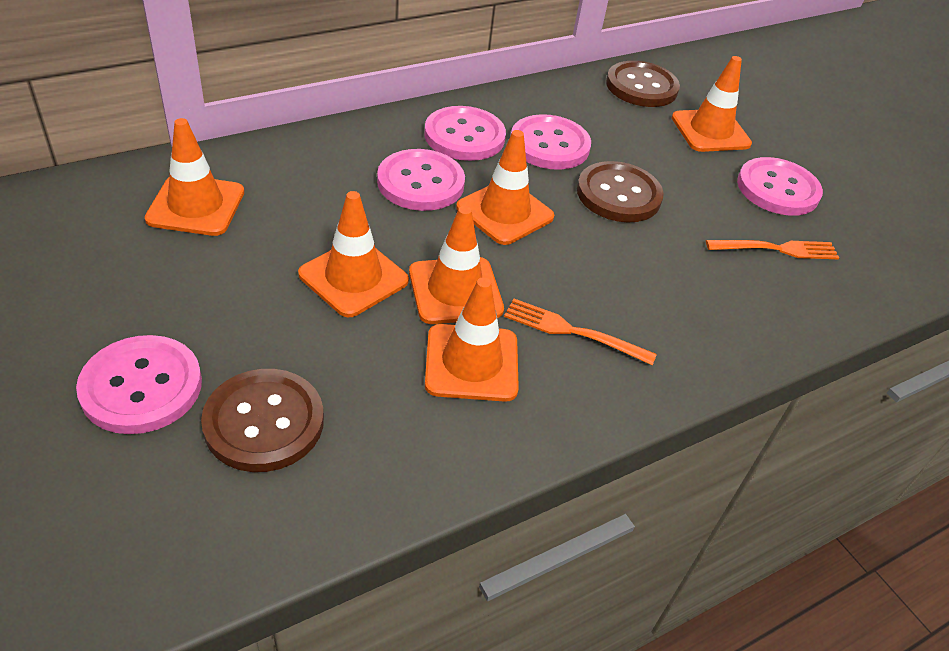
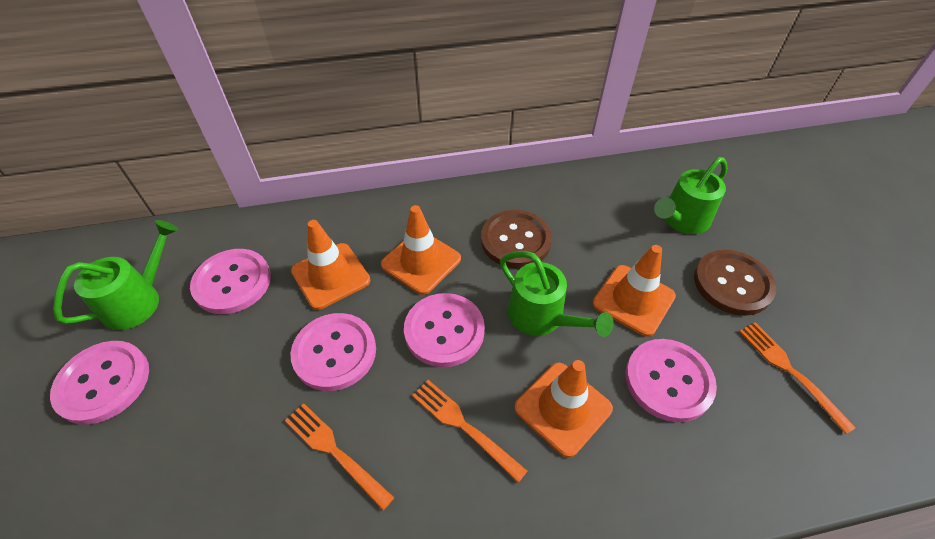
brown button: 3 -> 2
green watering can: 0 -> 3
orange fork: 2 -> 3
orange traffic cone: 6 -> 4

